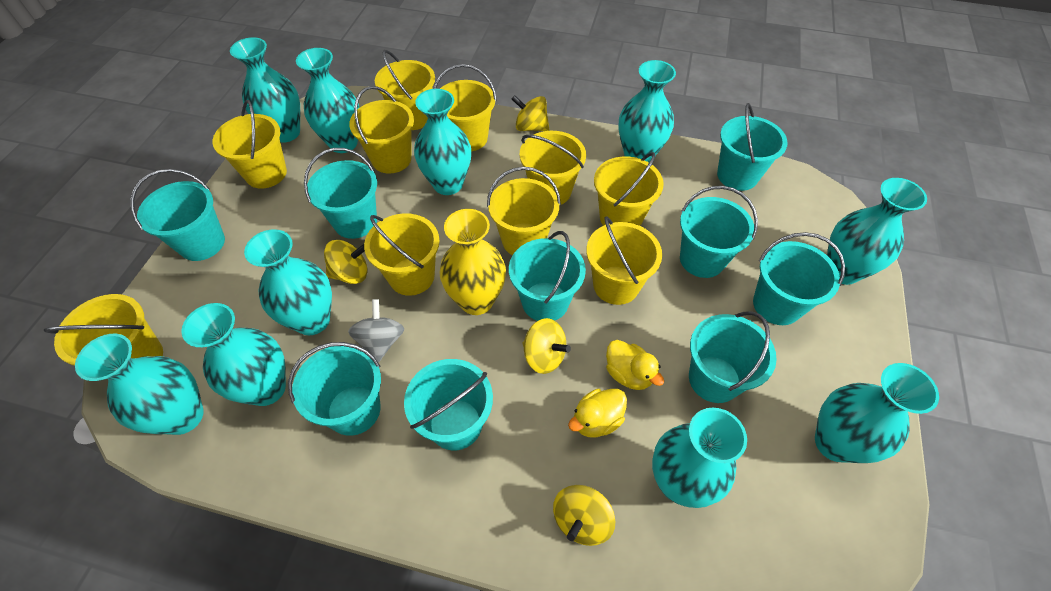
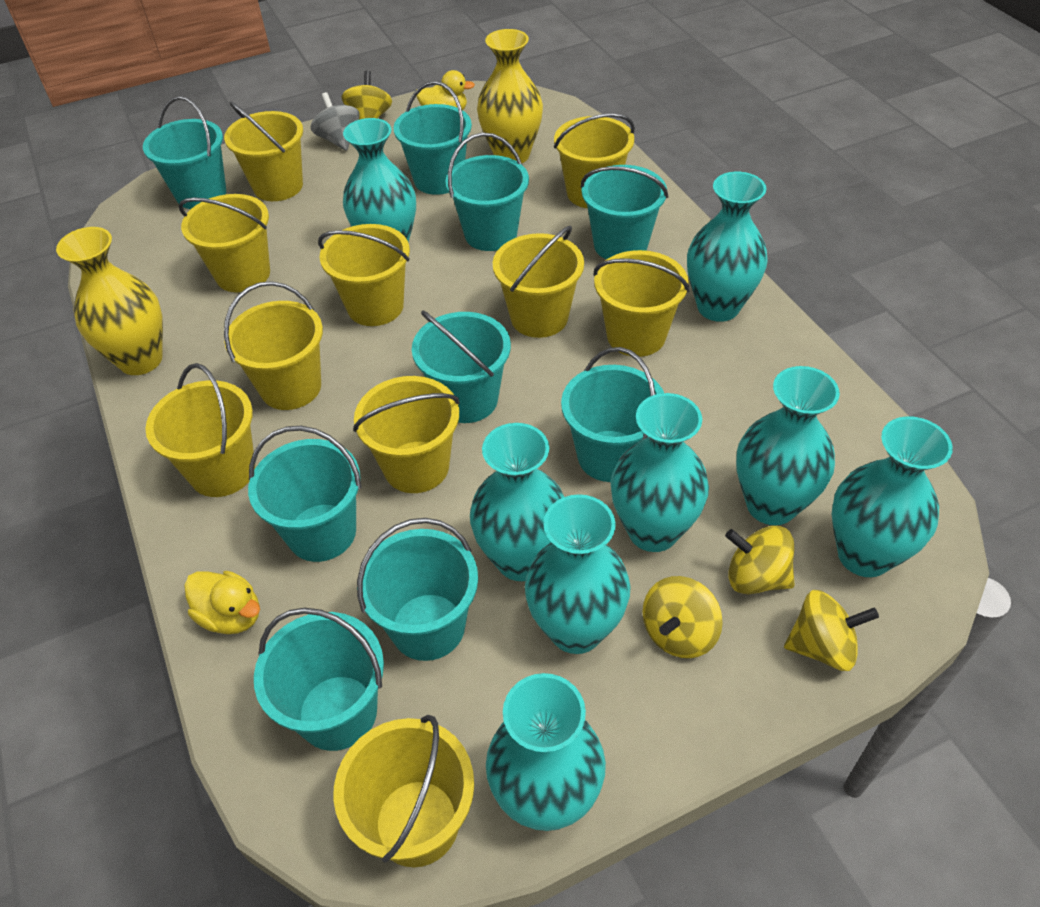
turquoise vase: 10 -> 8
yellow vase: 1 -> 2

